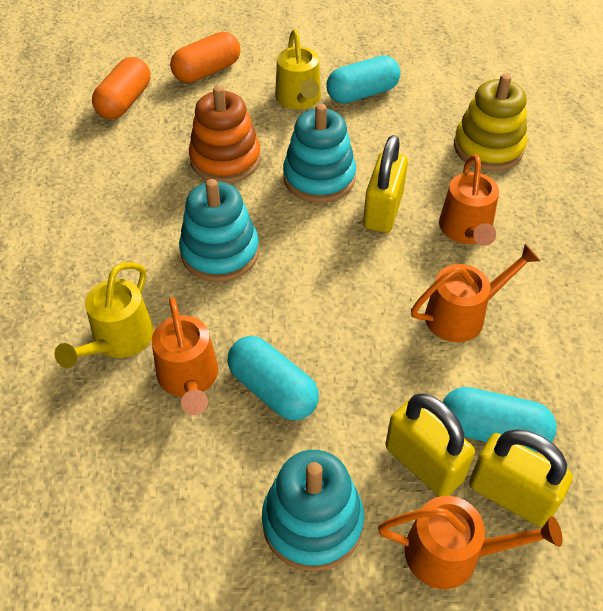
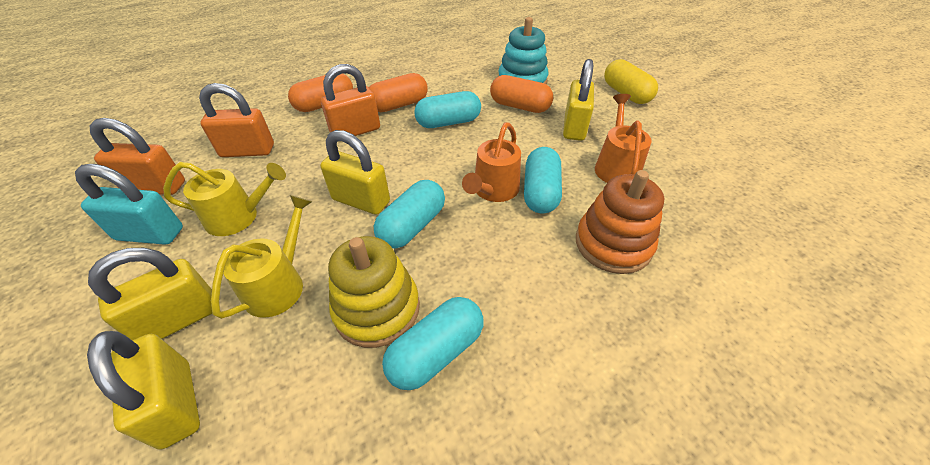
orange capsule: 2 -> 3
orange padlock: 0 -> 3
orange watering can: 4 -> 2
turquoise capsule: 3 -> 4
turquoise padlock: 0 -> 1
turquoise stacking toy: 3 -> 1
yellow capsule: 0 -> 1
yellow padlock: 3 -> 4

